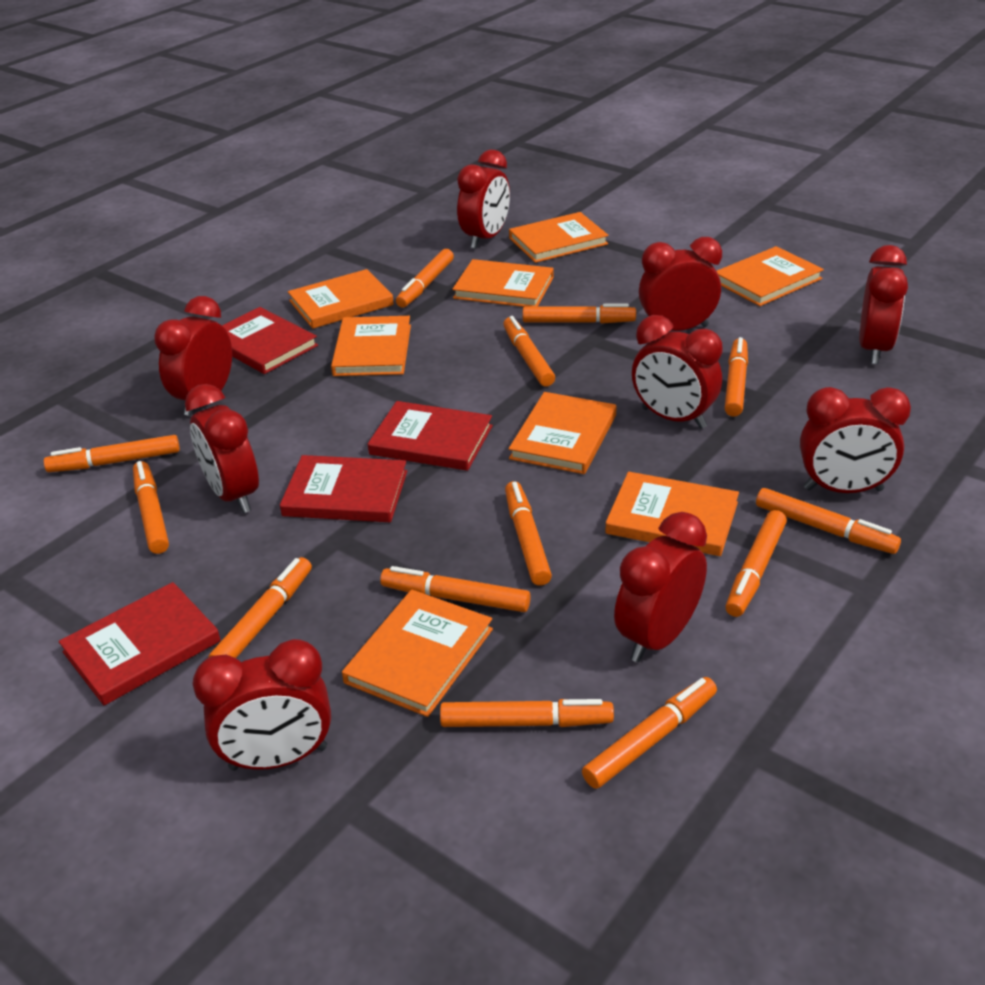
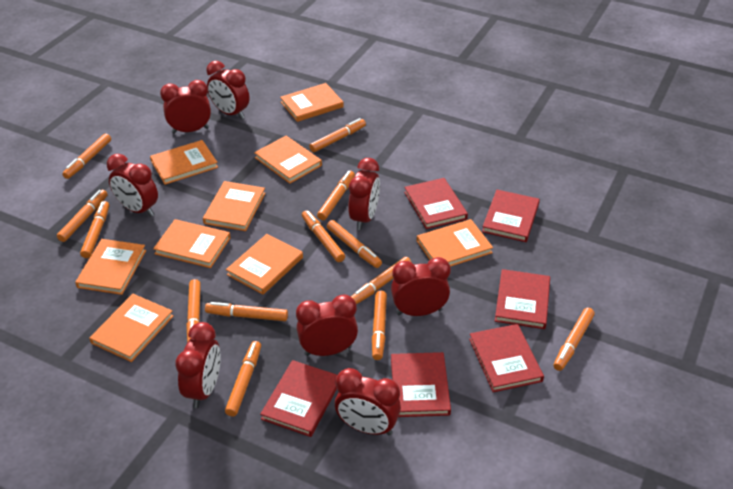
orange book: 8 -> 9
red book: 4 -> 6
red clock: 9 -> 8

